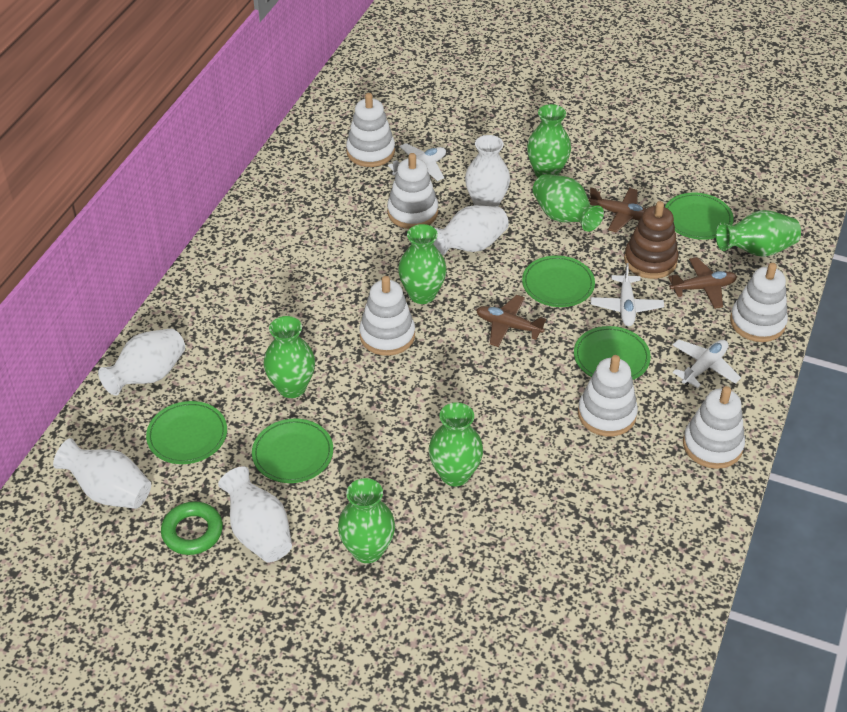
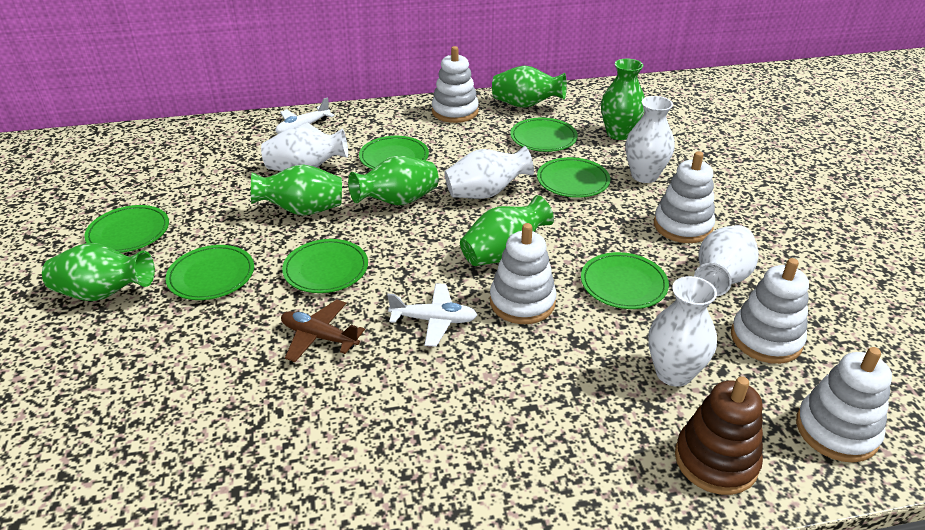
brown plane: 3 -> 1
green plate: 5 -> 7
green ring: 1 -> 0
green vase: 7 -> 6
white plane: 3 -> 2
white stacking toy: 6 -> 5

